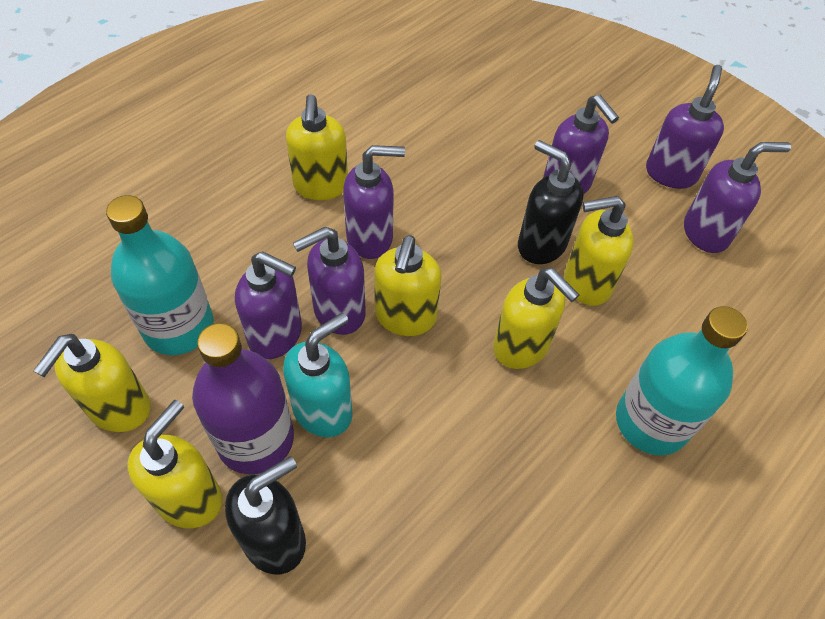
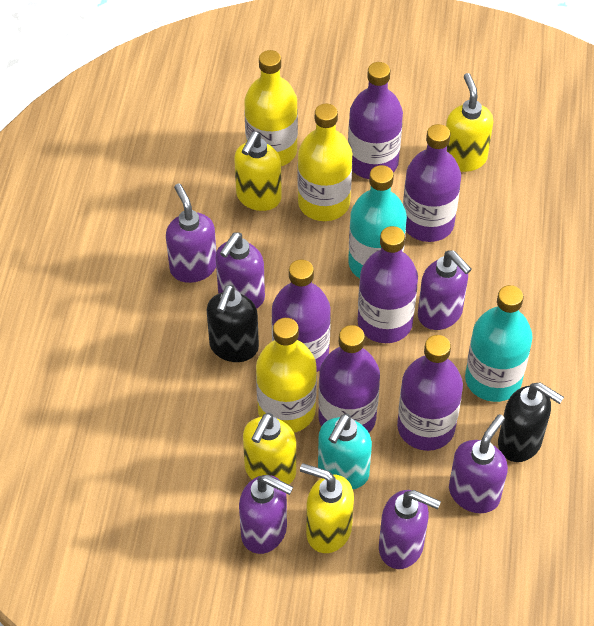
purple bottle: 1 -> 6
yellow bottle: 0 -> 3
yellow soap dispenser: 6 -> 4

